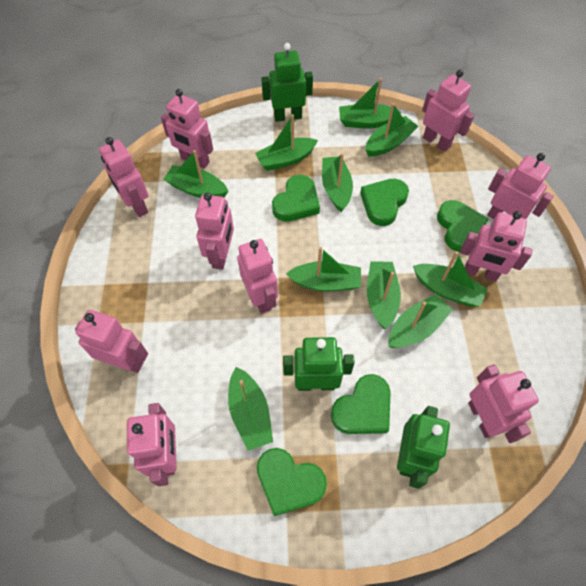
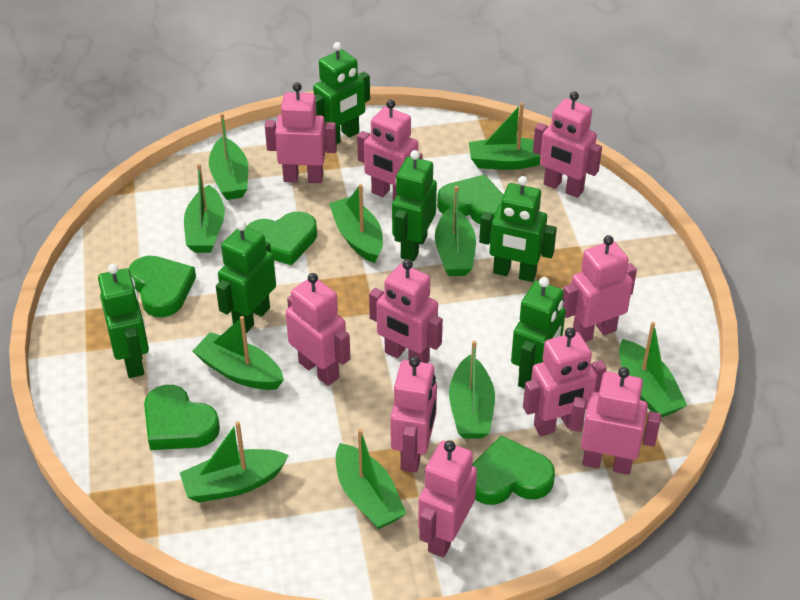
green robot: 3 -> 6

